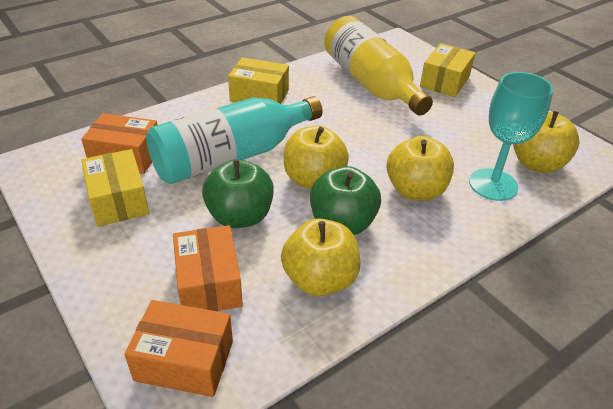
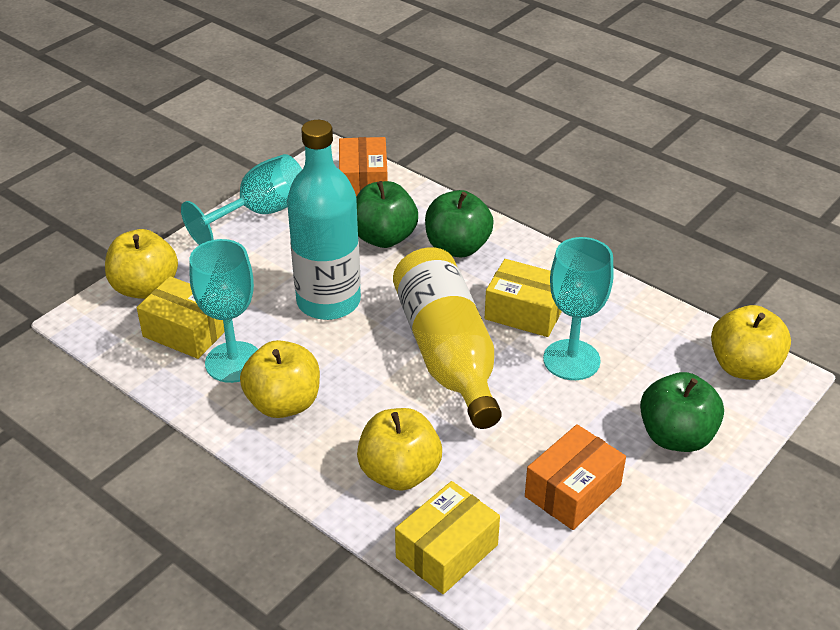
green apple: 2 -> 3
orange box: 3 -> 2
turquoise goblet: 1 -> 3

